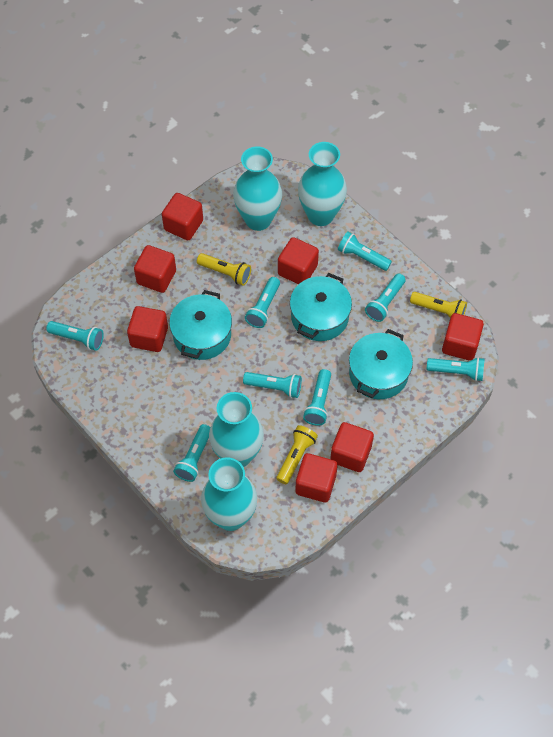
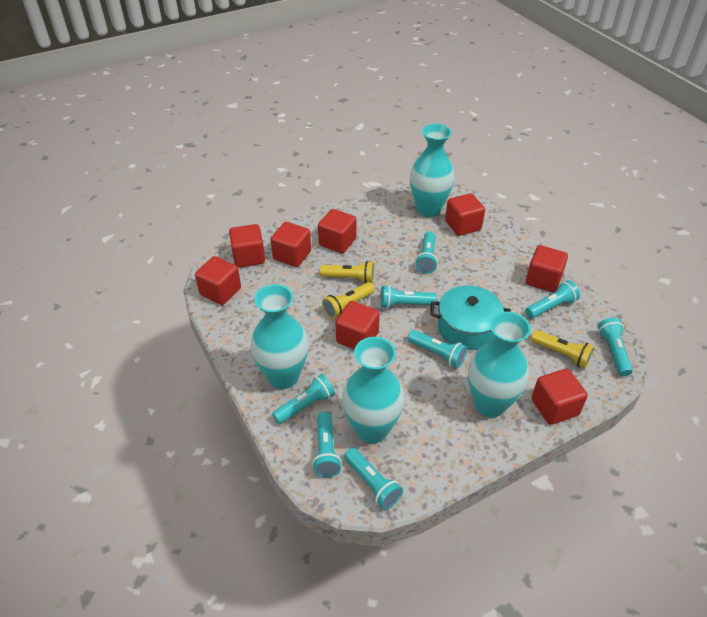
red cube: 7 -> 8
turquoise pot: 3 -> 1

